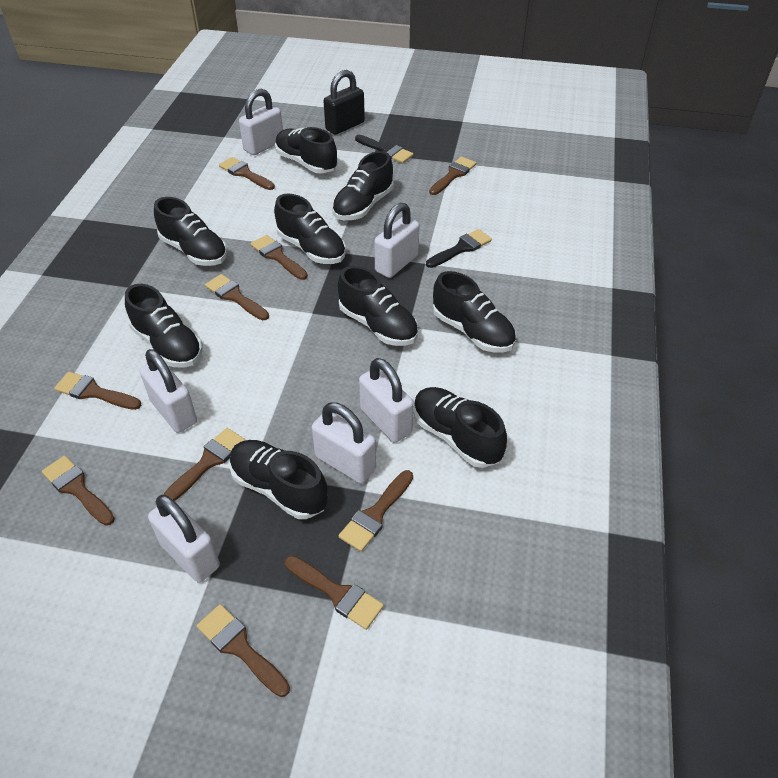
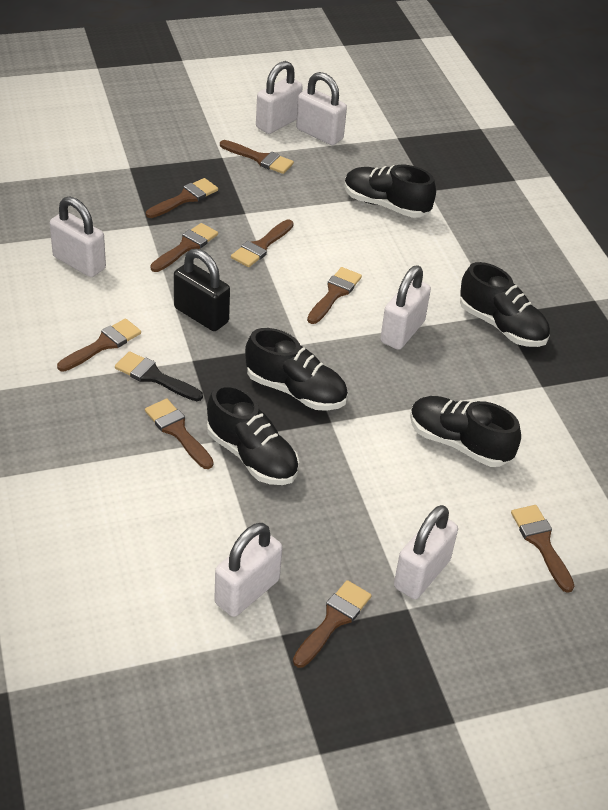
black brush: 2 -> 1
black shoe: 9 -> 5
brown brush: 10 -> 9

